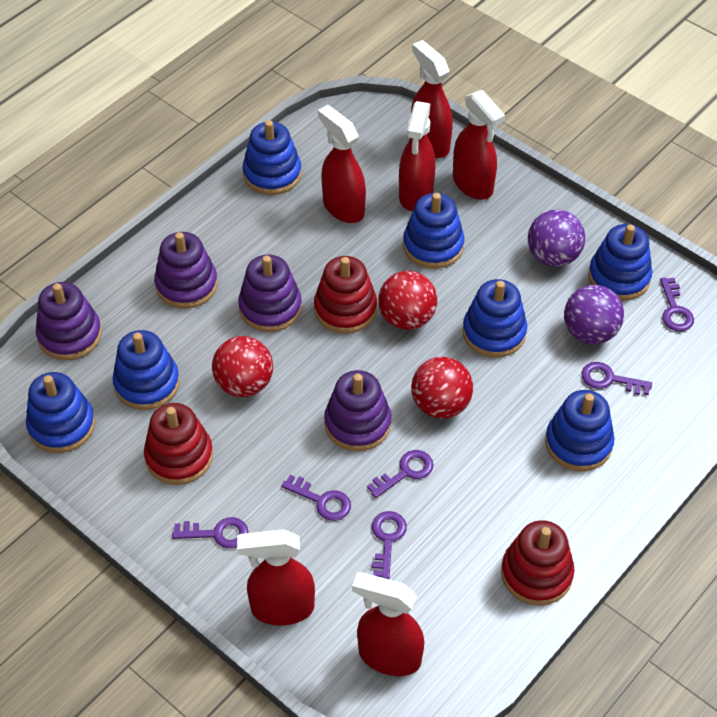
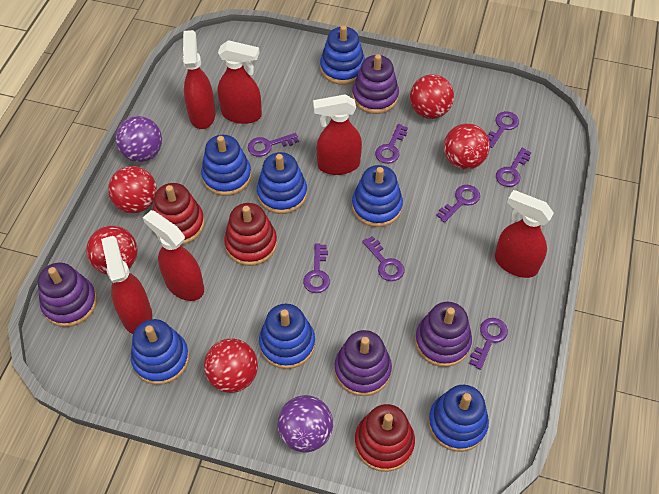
purple key: 6 -> 8
red ball: 3 -> 5

